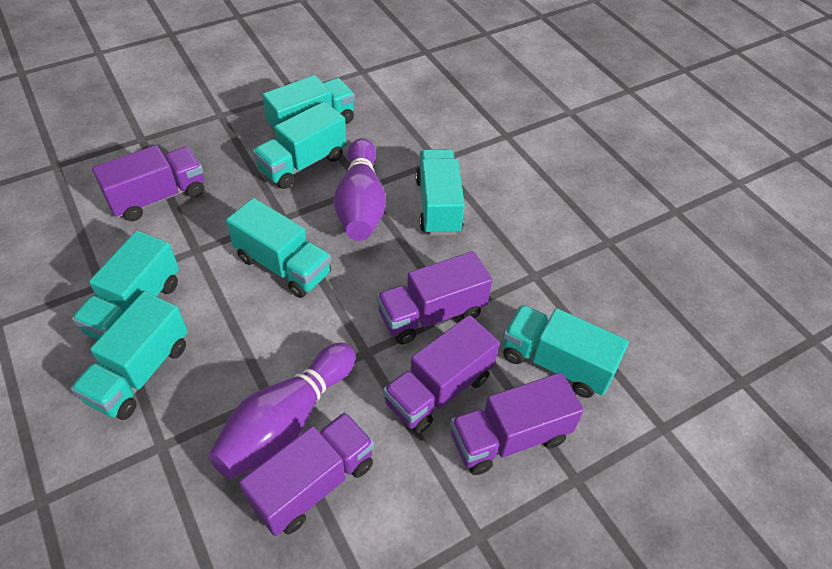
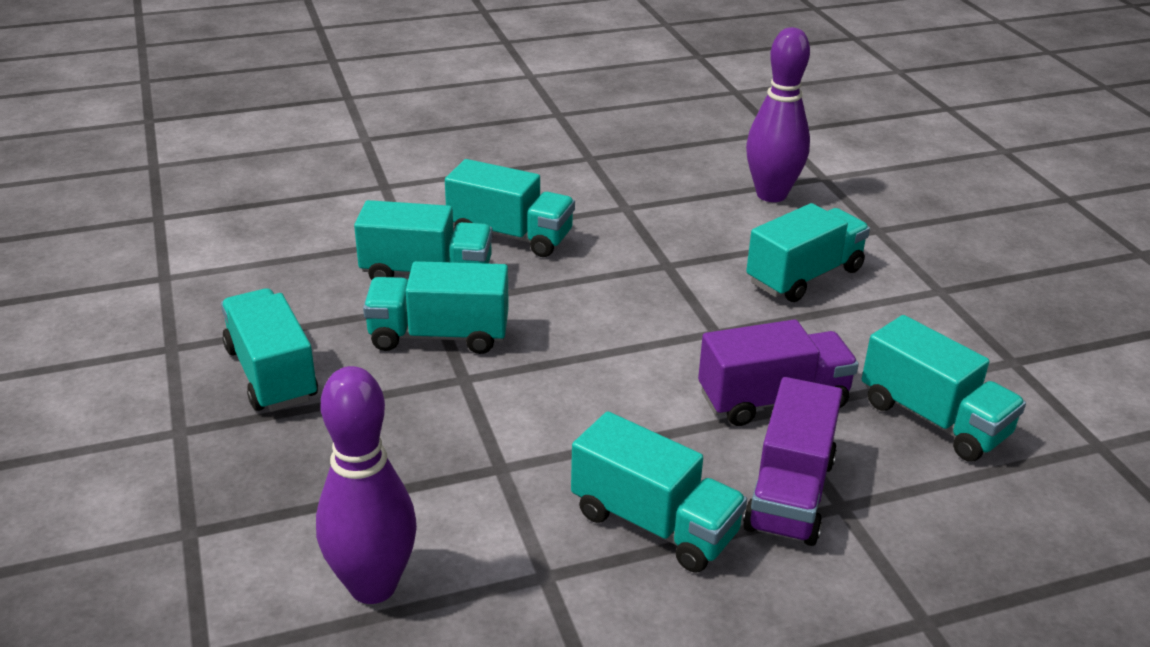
purple truck: 5 -> 2

